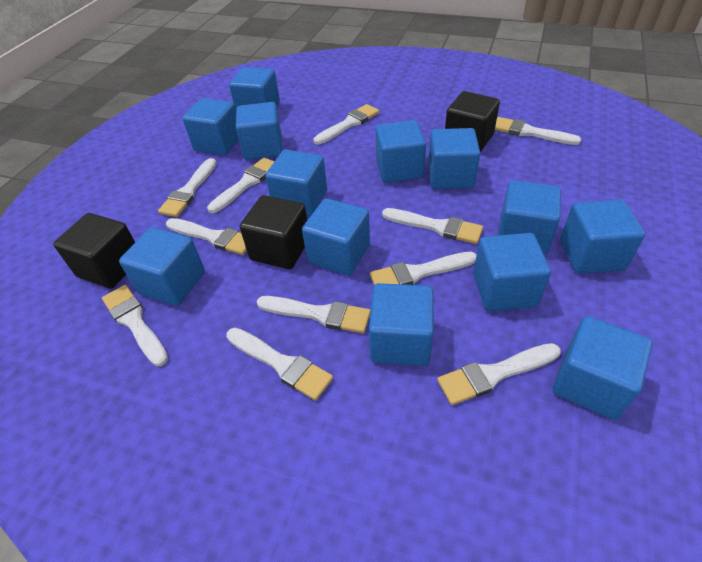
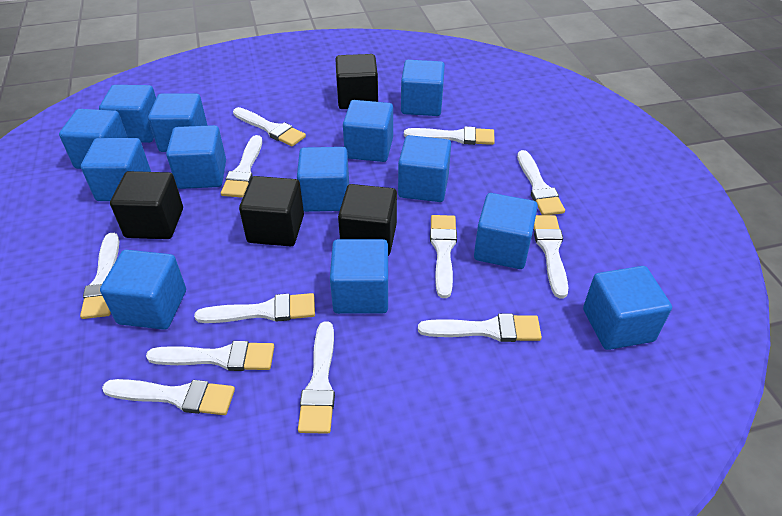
black cube: 3 -> 4
white brush: 11 -> 12

